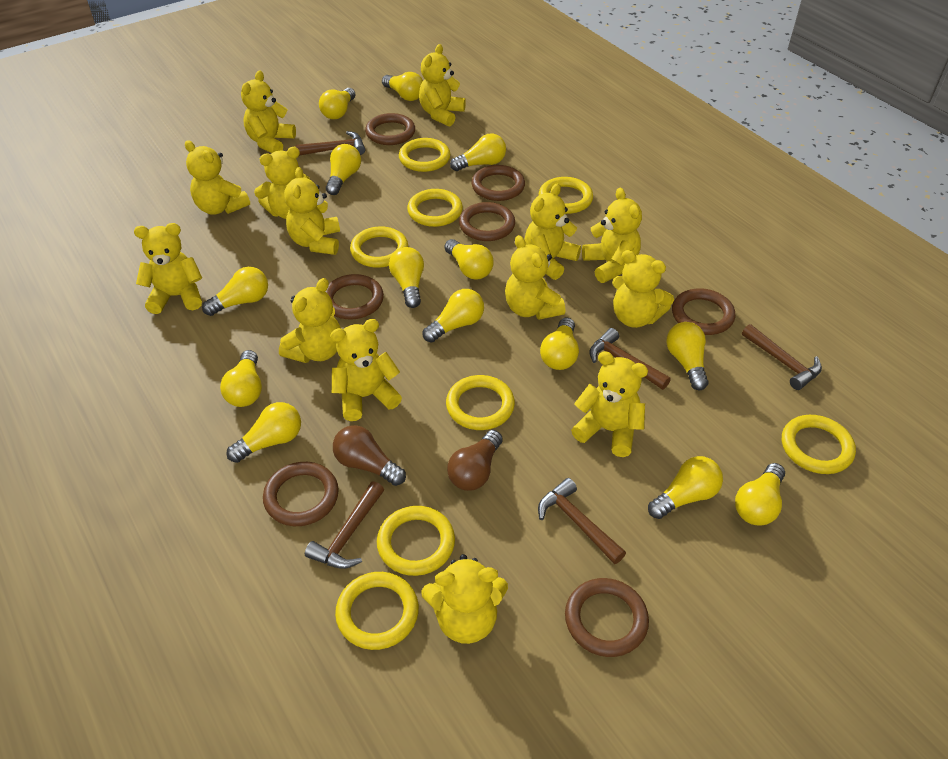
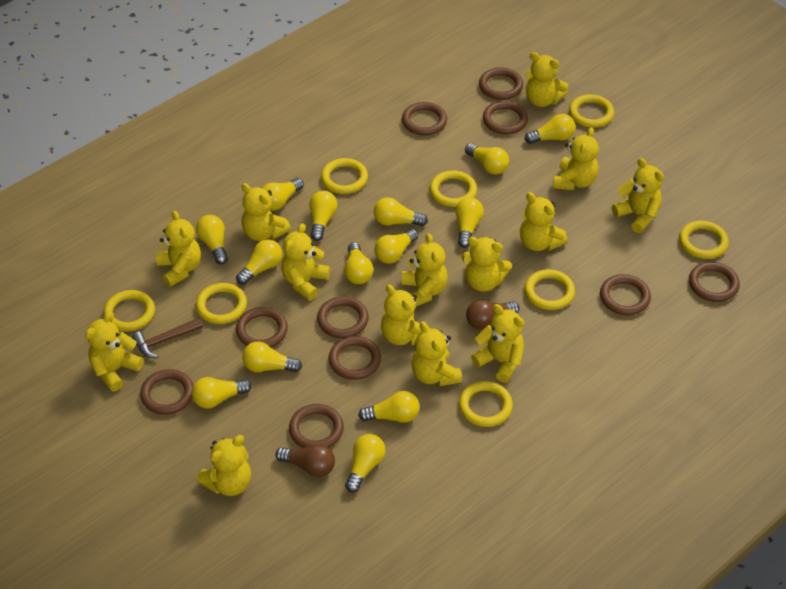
brown hammer: 5 -> 1
brown ring: 7 -> 10

